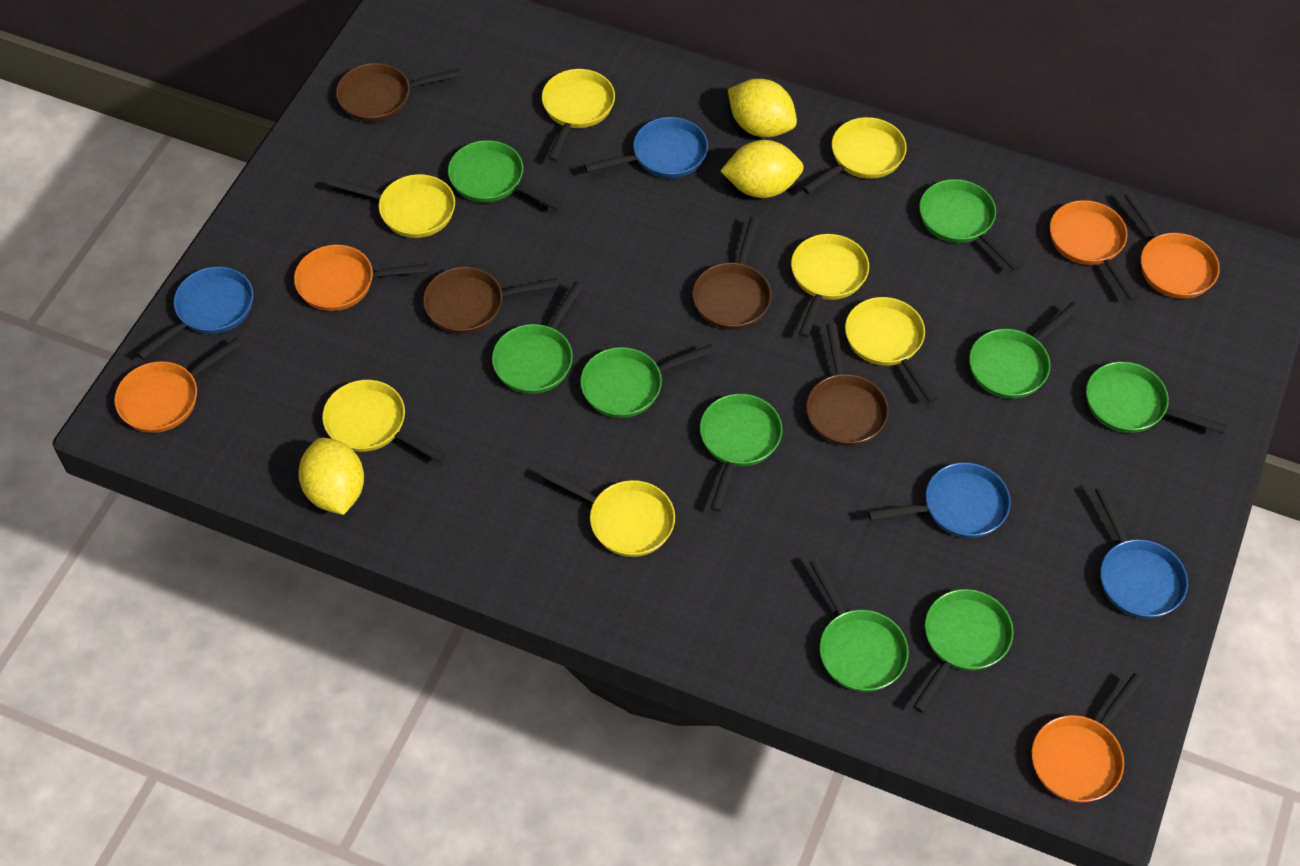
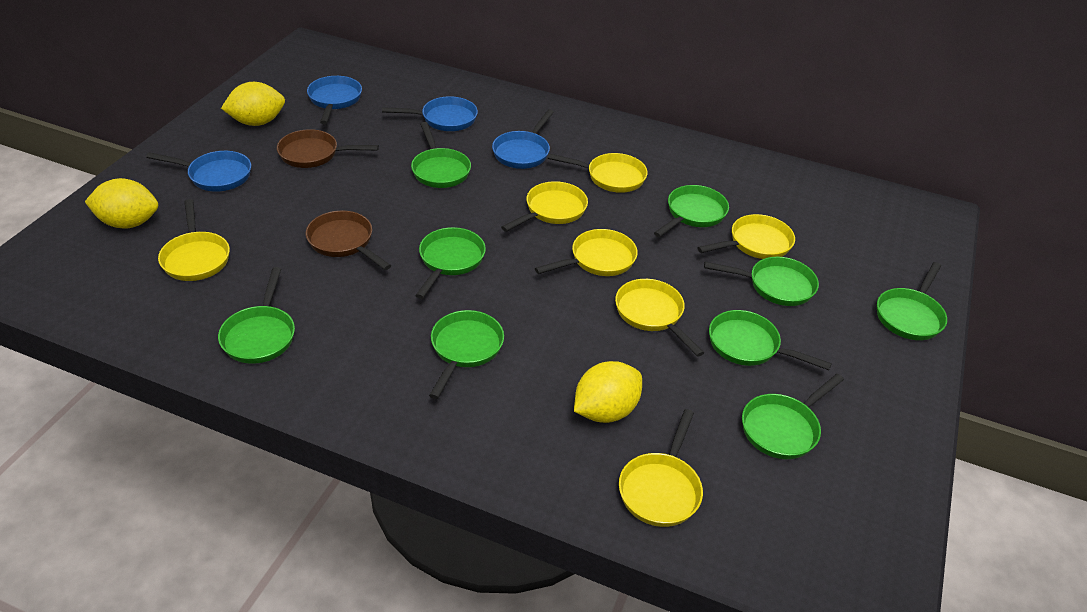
brown pan: 4 -> 2
orange pan: 5 -> 0

